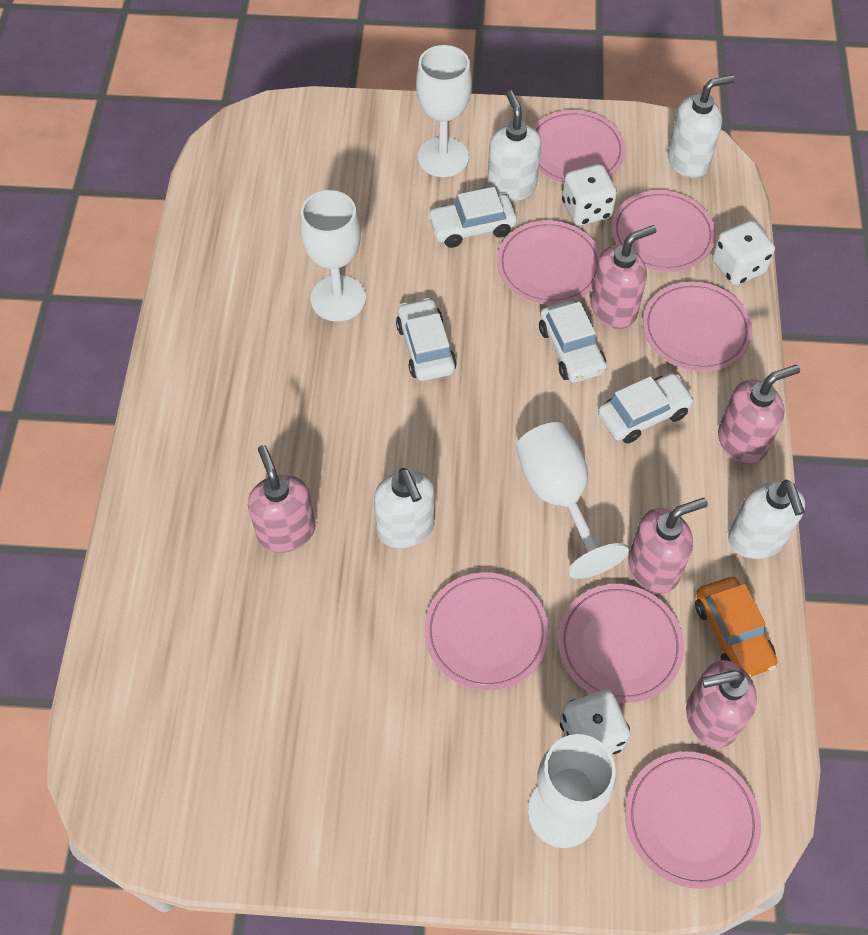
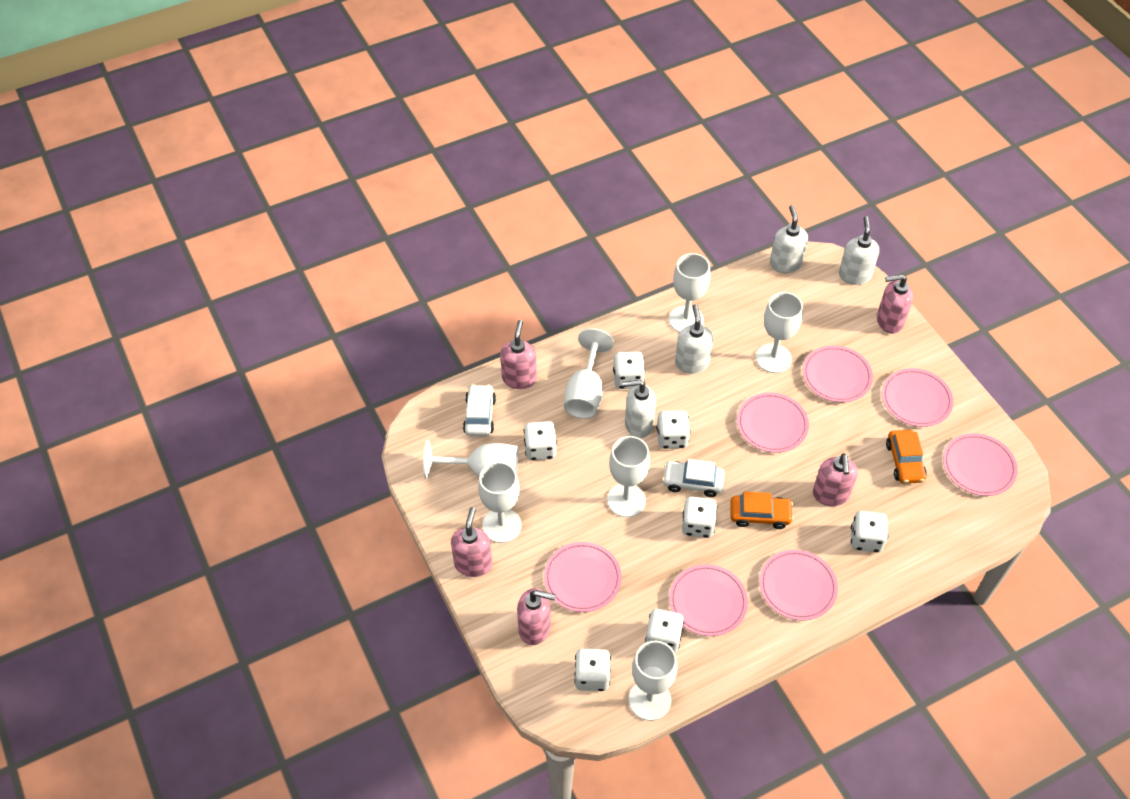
orange car: 1 -> 2
white car: 4 -> 2
white dice: 3 -> 7
white goblet: 4 -> 7

